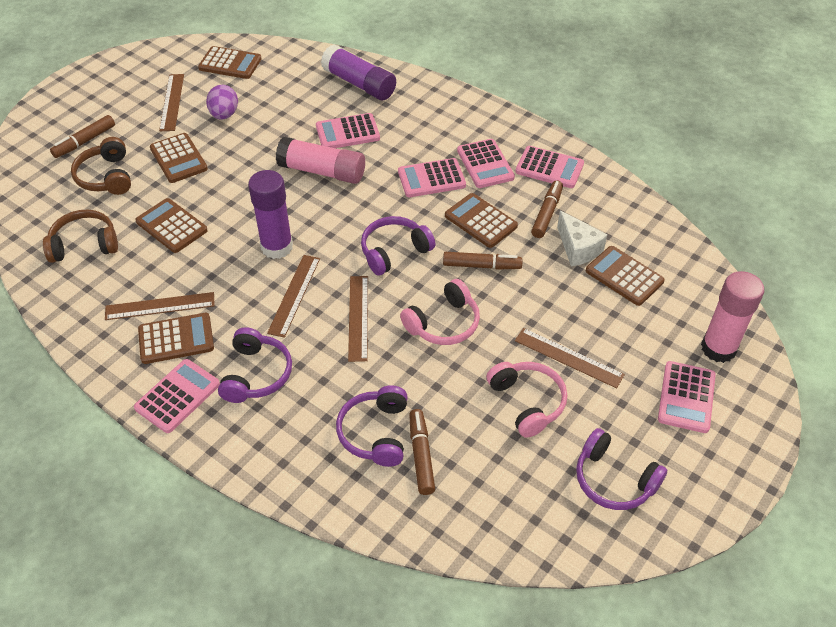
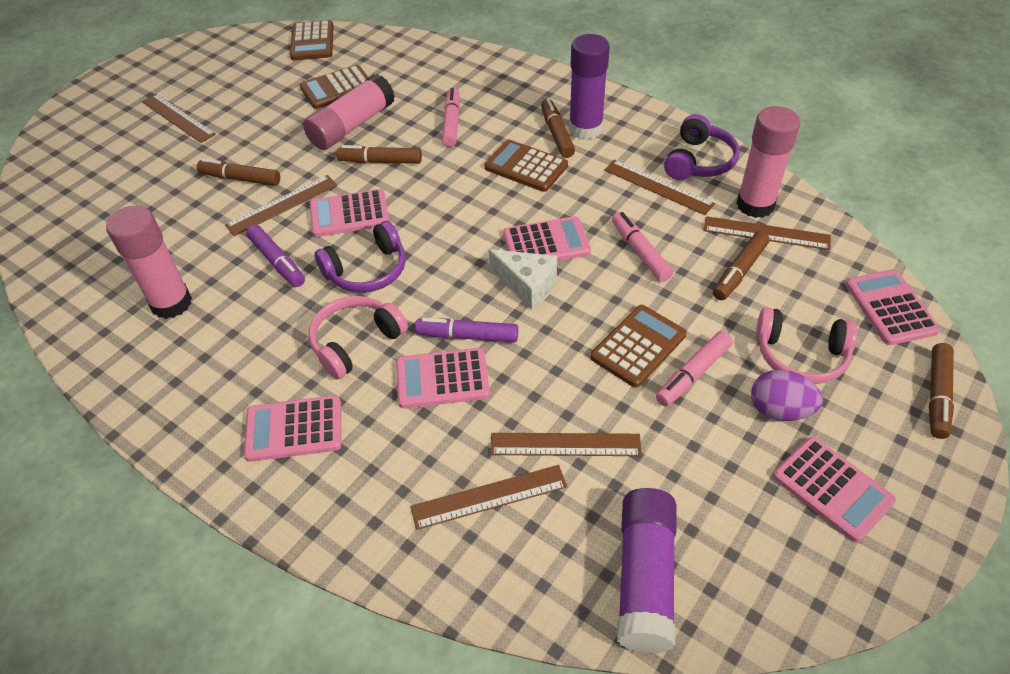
brown calculator: 6 -> 4
brown headphones: 2 -> 0
brown marker: 4 -> 5
brown ruler: 5 -> 6
pink glue stick: 2 -> 3
pink marker: 0 -> 3
purple headphones: 4 -> 2
purple marker: 0 -> 2

